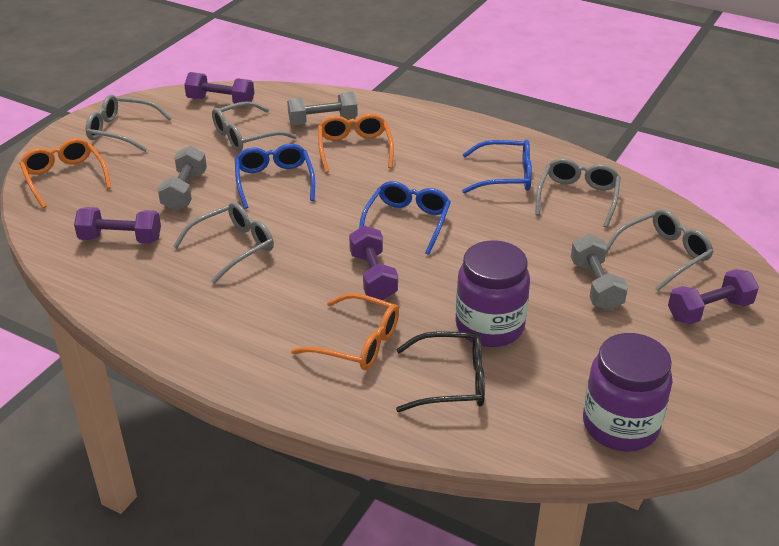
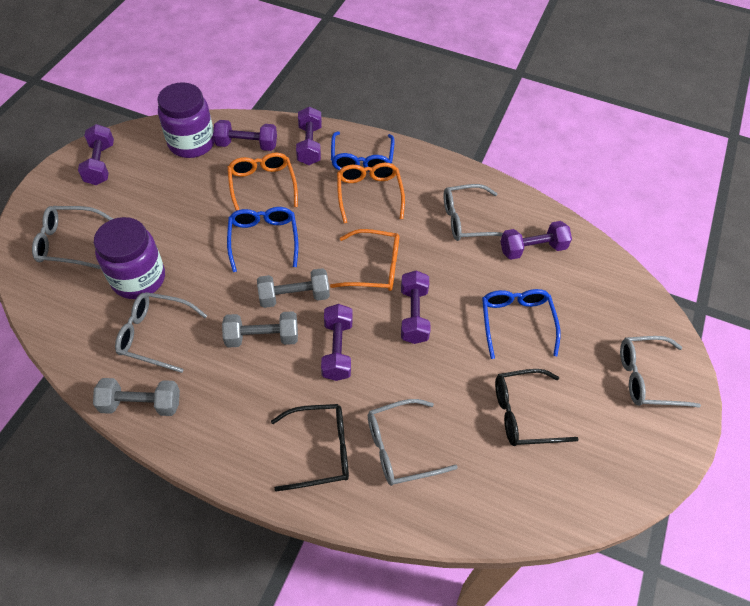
black glasses: 1 -> 2
purple dumbbell: 4 -> 6

